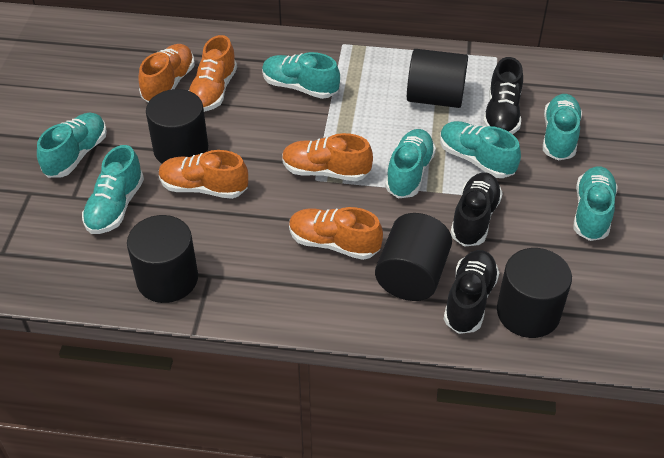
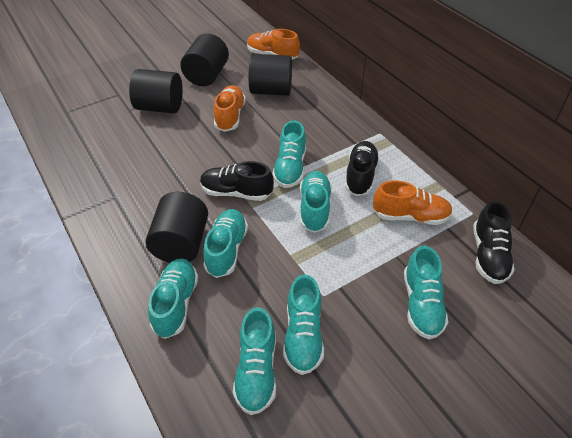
black cylinder: 5 -> 4
orange shoe: 5 -> 3

